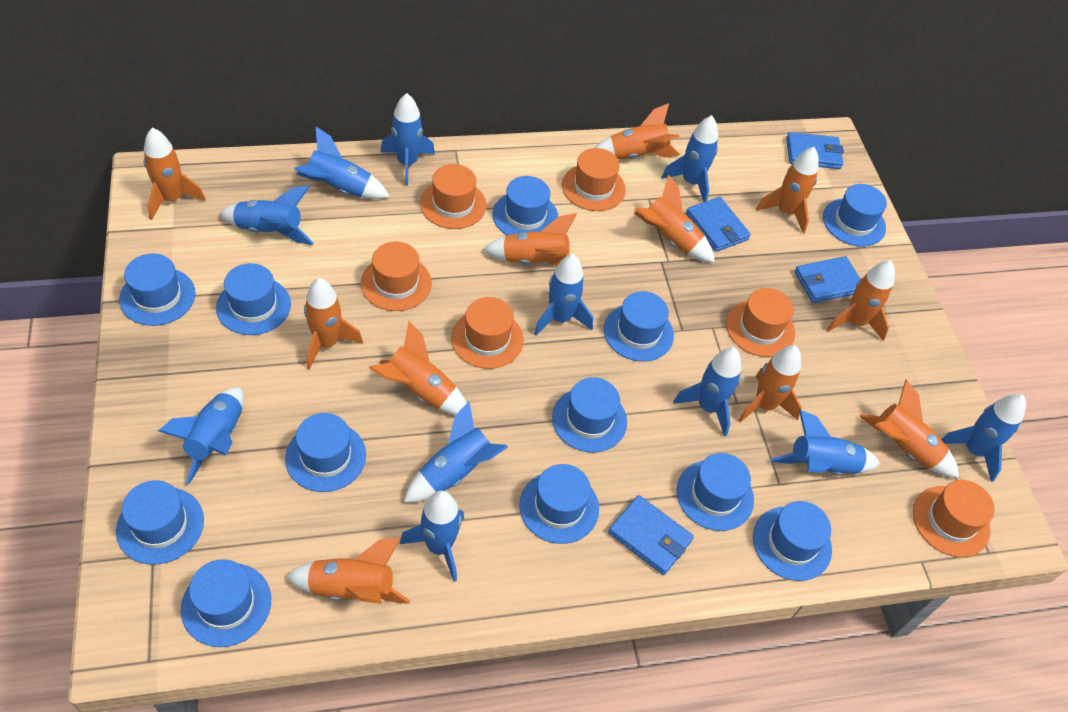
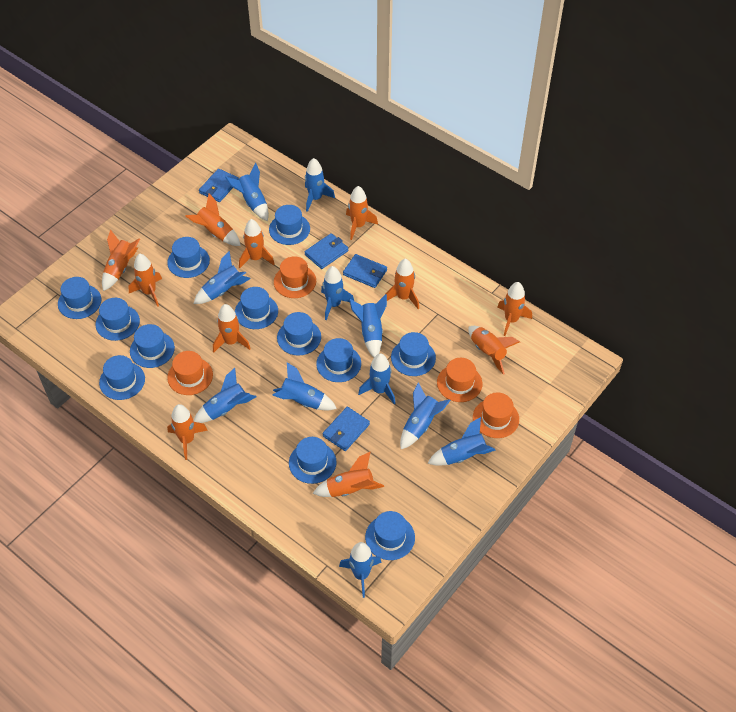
orange hat: 6 -> 4

